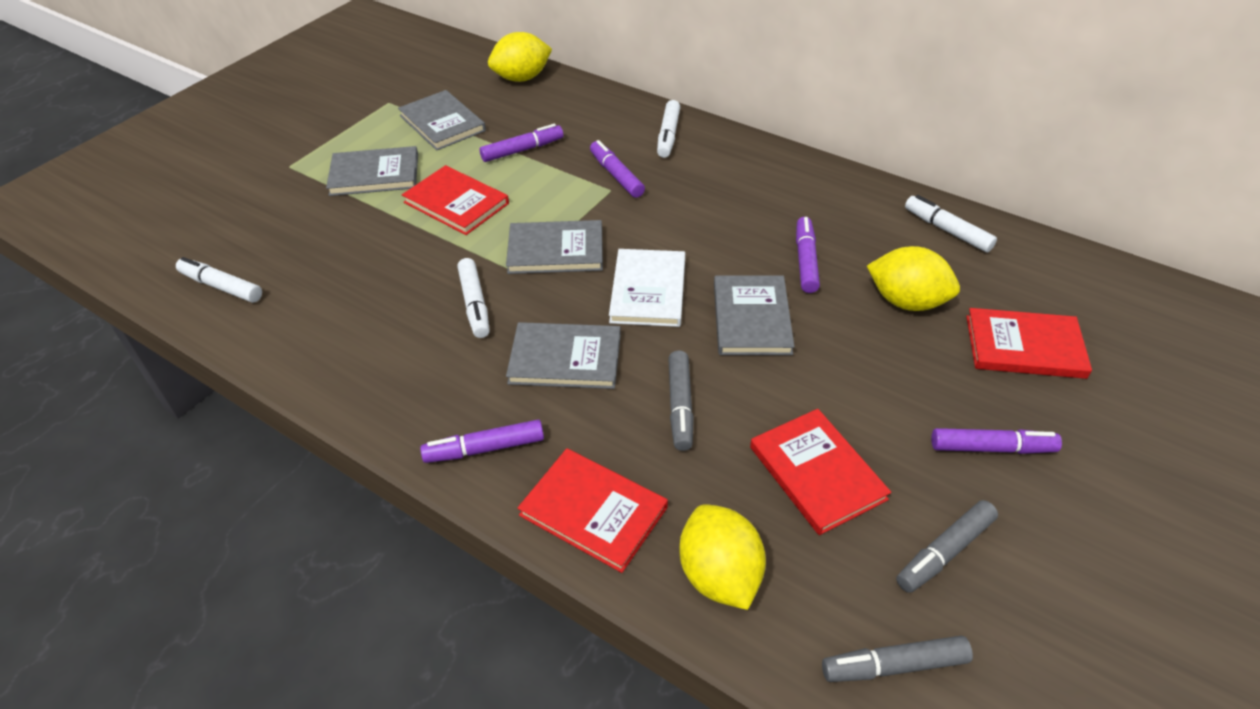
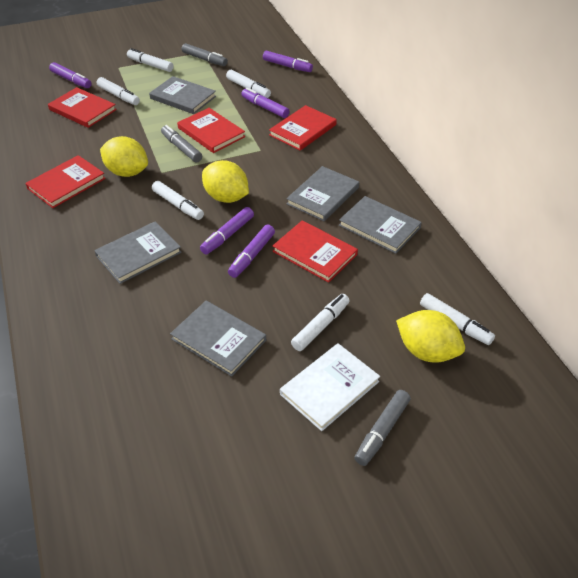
red book: 4 -> 5
white marker: 4 -> 6

